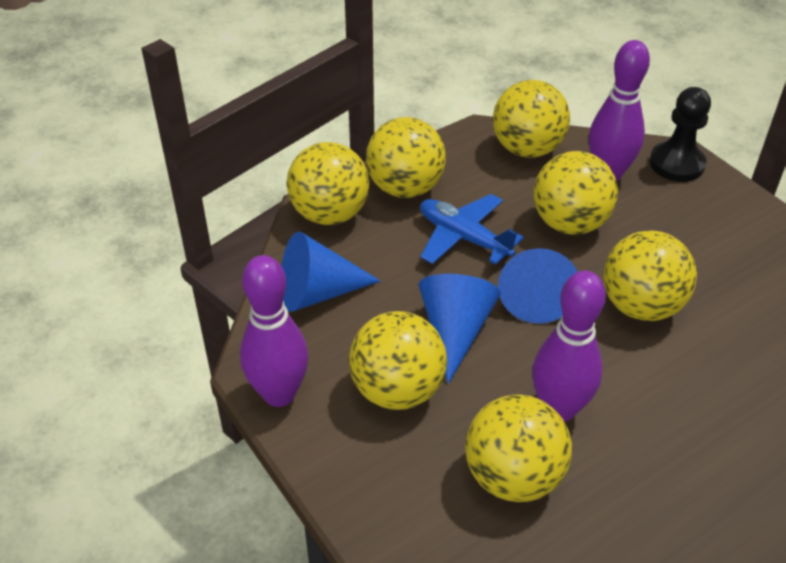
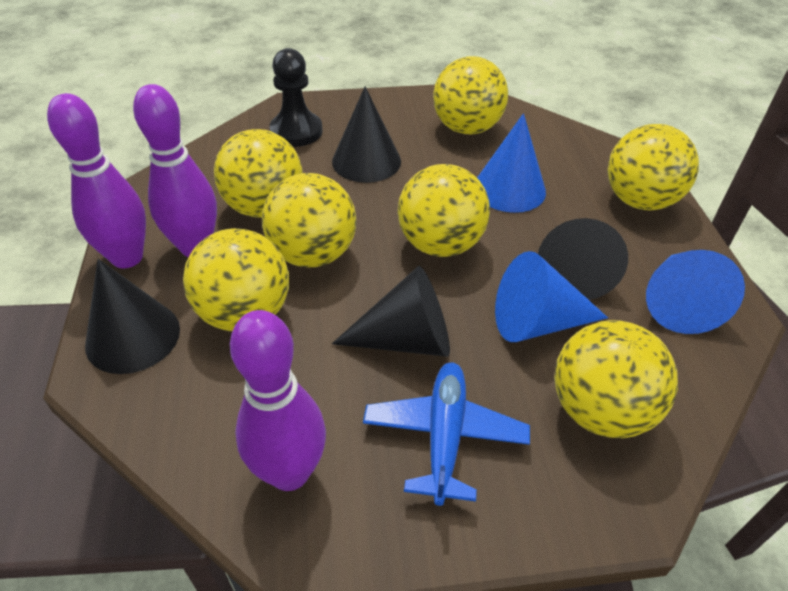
black cone: 0 -> 4

